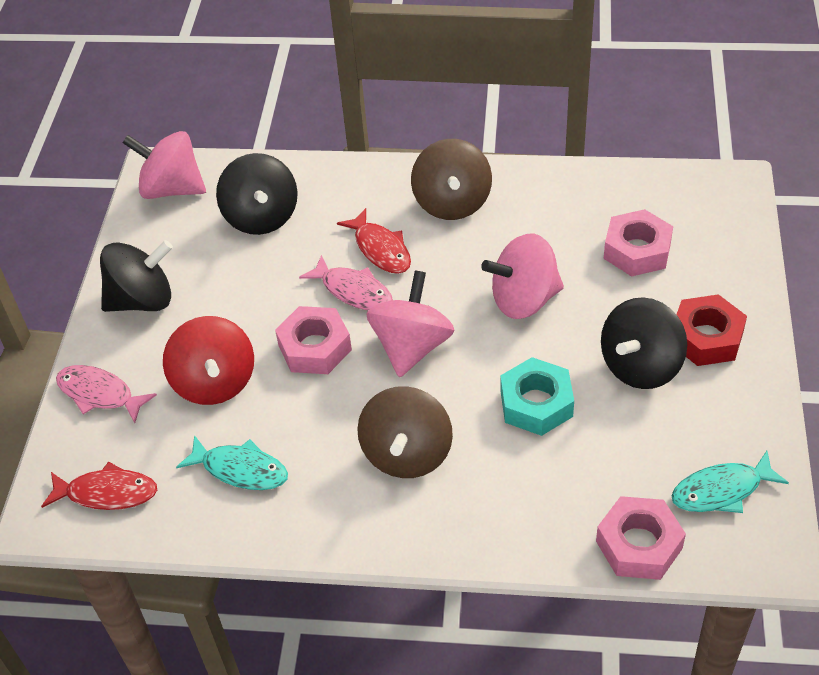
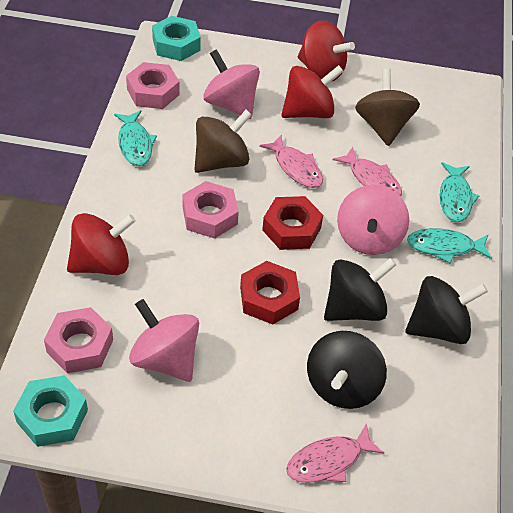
pink fish: 2 -> 3
red fish: 2 -> 0
red nut: 1 -> 2
red spinning top: 1 -> 3
turquoise fish: 2 -> 3
turquoise nut: 1 -> 2

